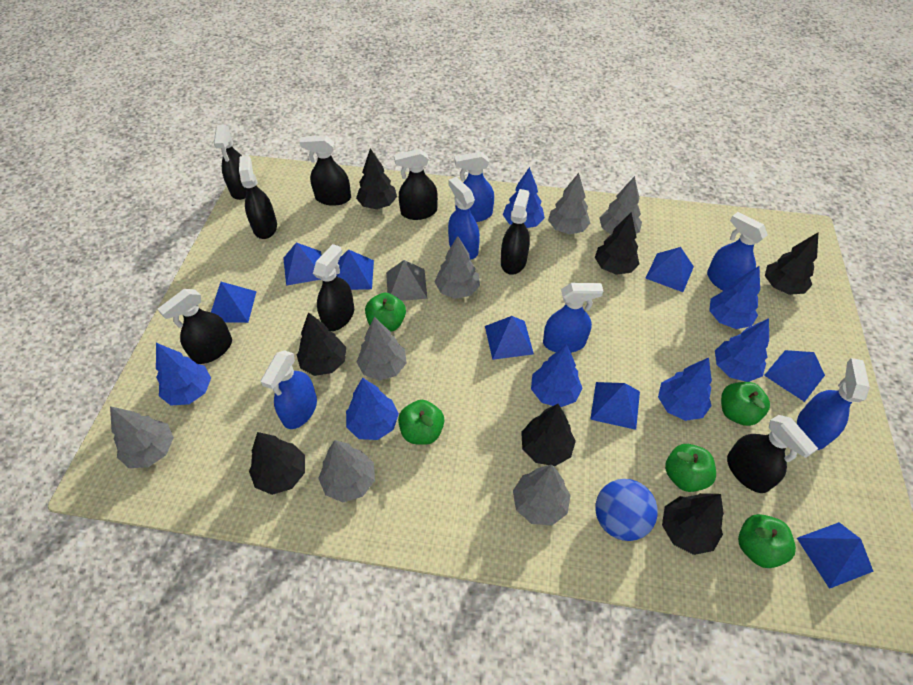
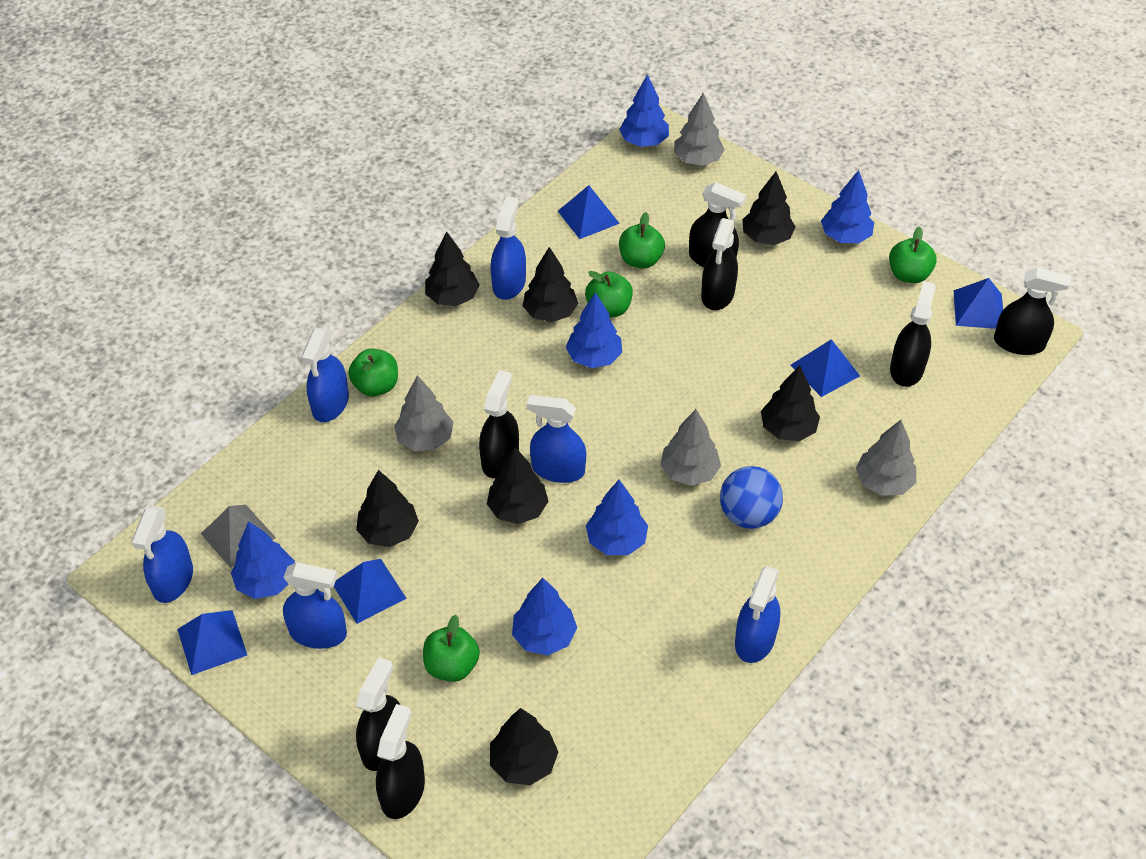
black spray bottle: 8 -> 7
blue pyramid: 8 -> 5
blue tree: 7 -> 6
grey tree: 7 -> 4

